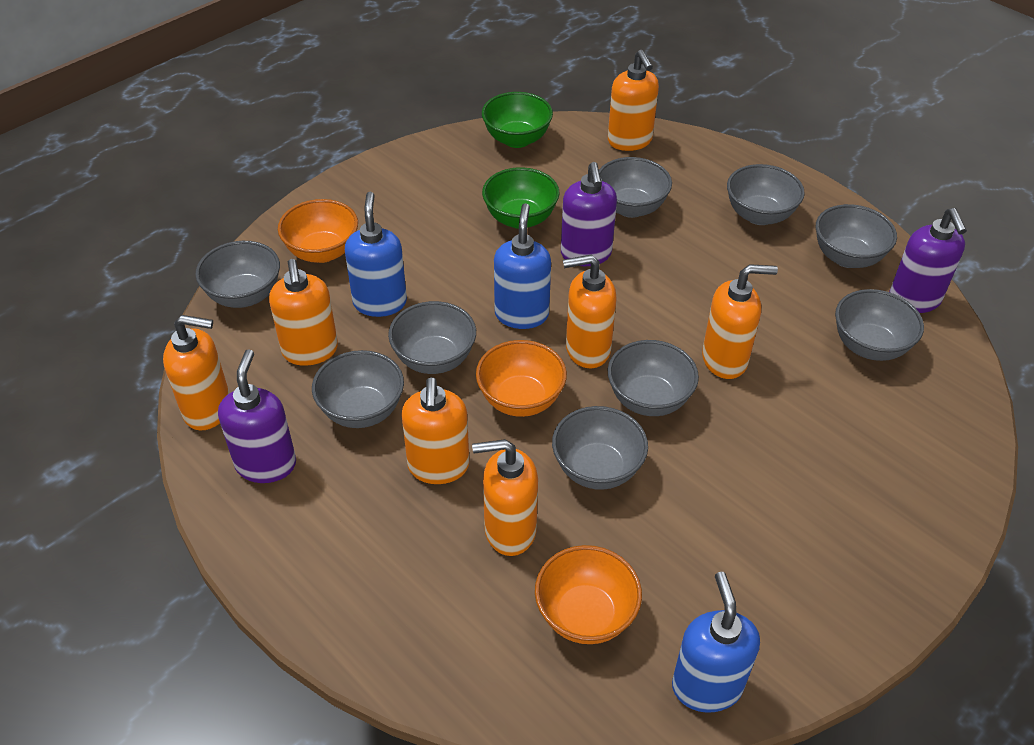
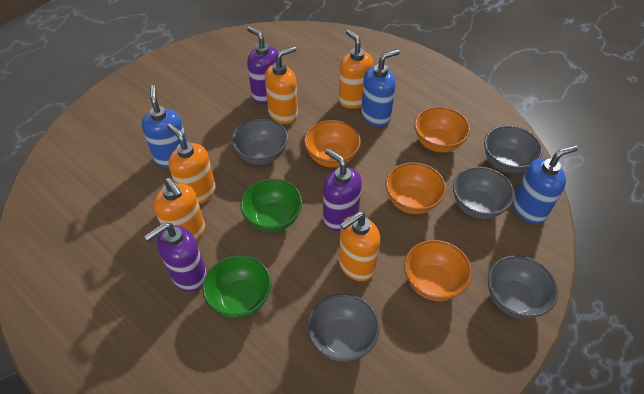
grey bowl: 9 -> 5
orange bowl: 3 -> 4
orange soap dispenser: 7 -> 5

